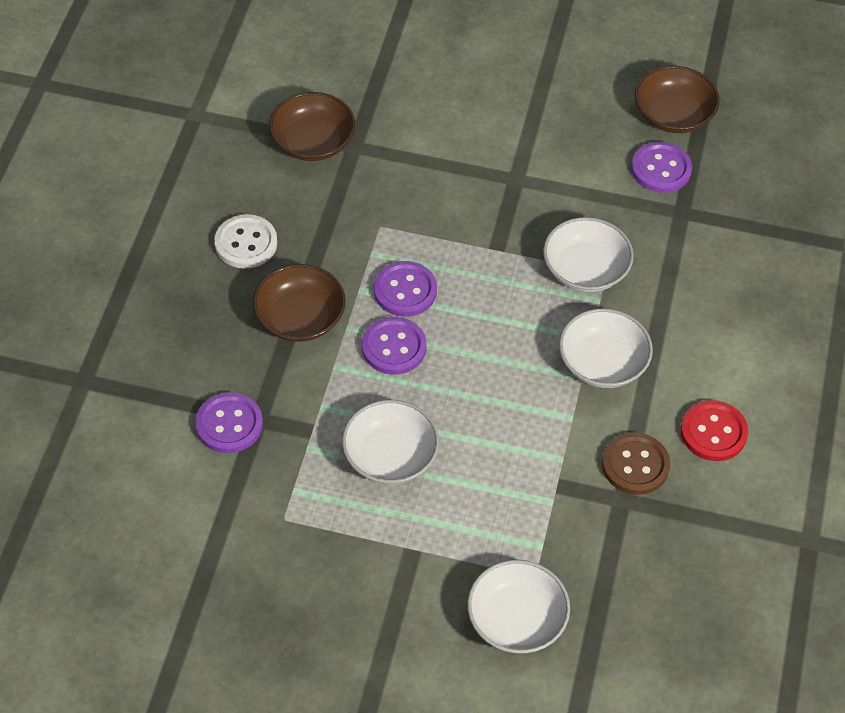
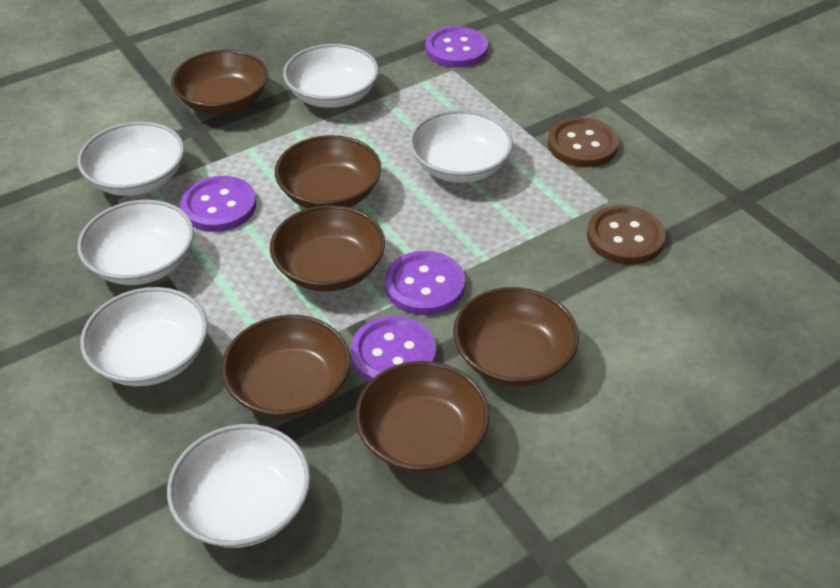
brown bowl: 3 -> 6
brown button: 1 -> 2
red button: 1 -> 0
white bowl: 4 -> 6
white button: 1 -> 0

